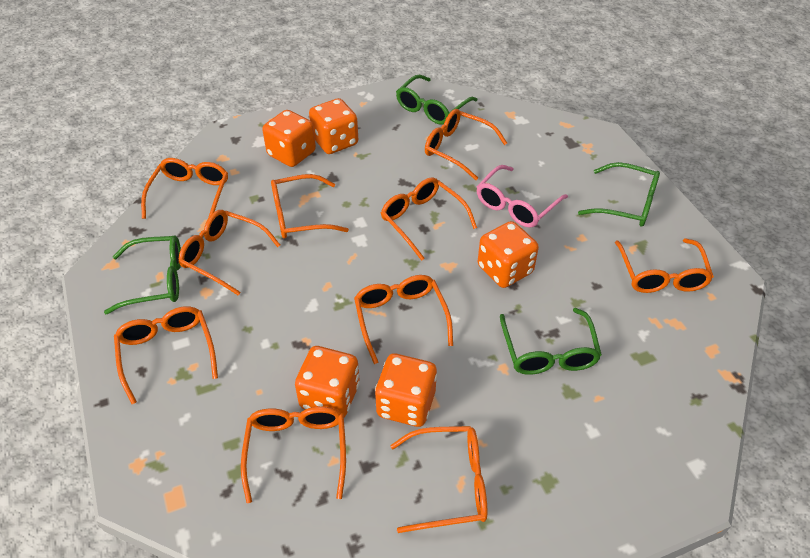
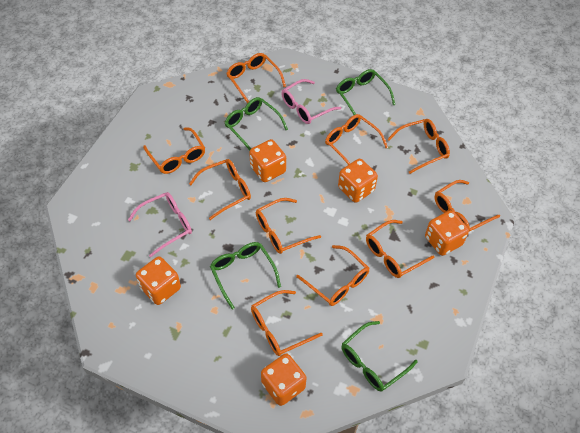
pink glasses: 1 -> 2

